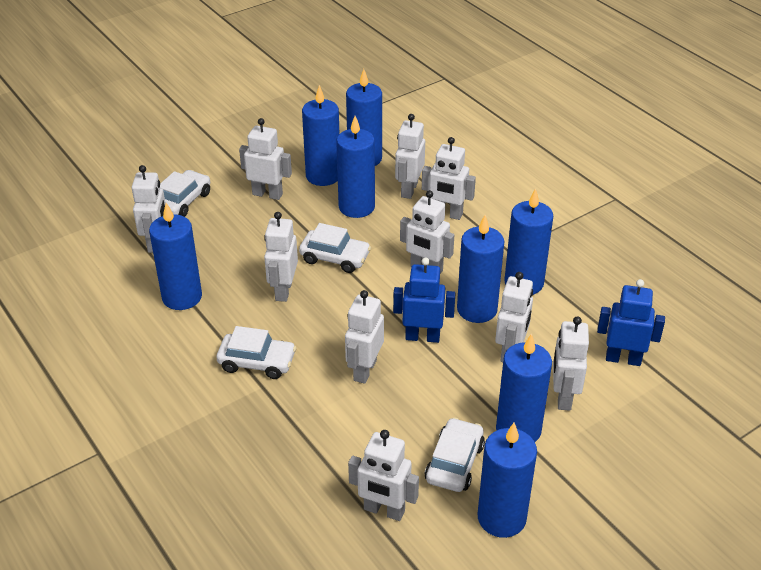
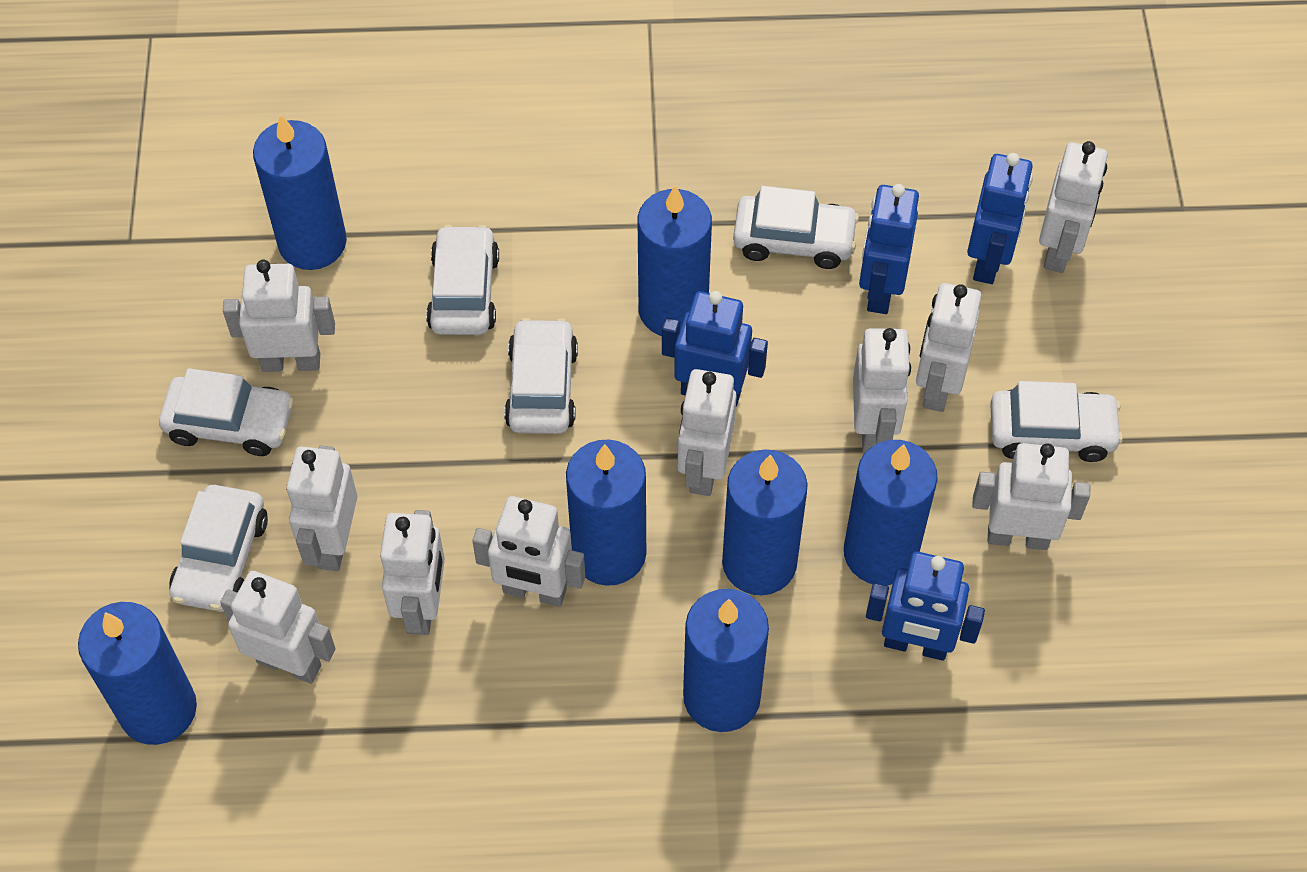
blue candle: 8 -> 7
blue robot: 2 -> 4
white car: 4 -> 6

